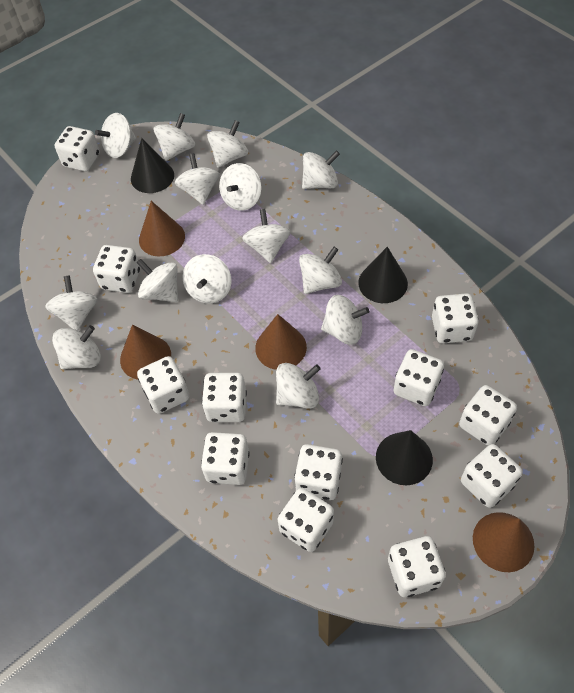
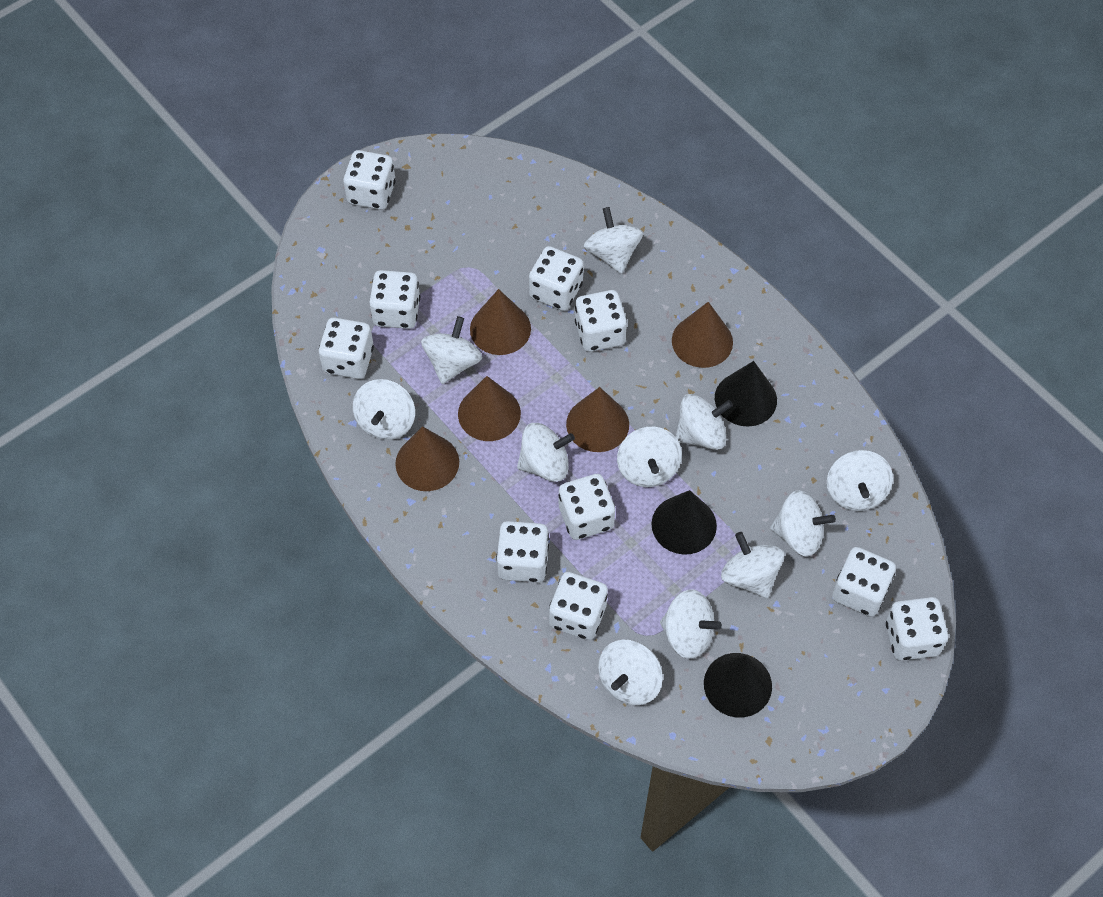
brown cone: 4 -> 5
white dice: 12 -> 10
white spinning top: 14 -> 11

